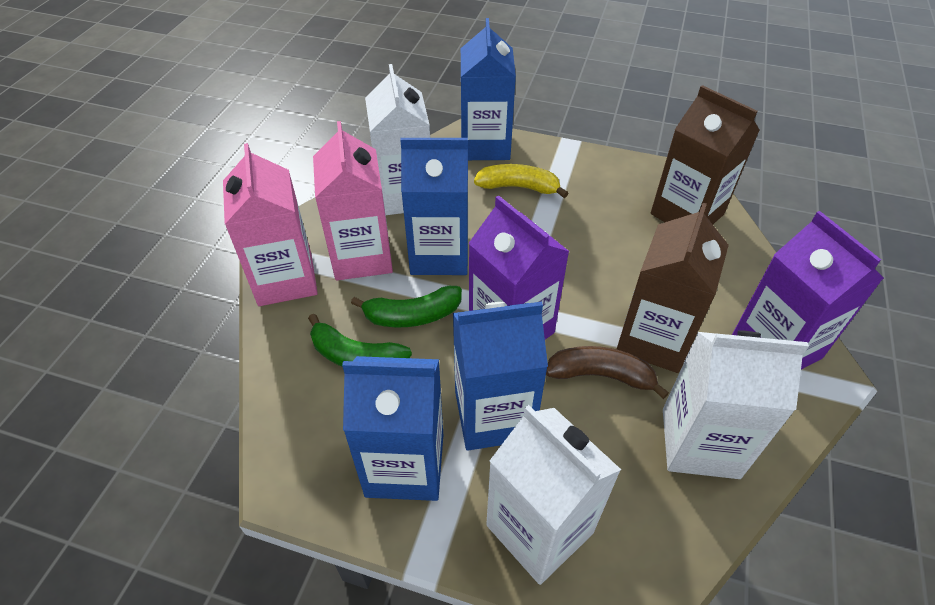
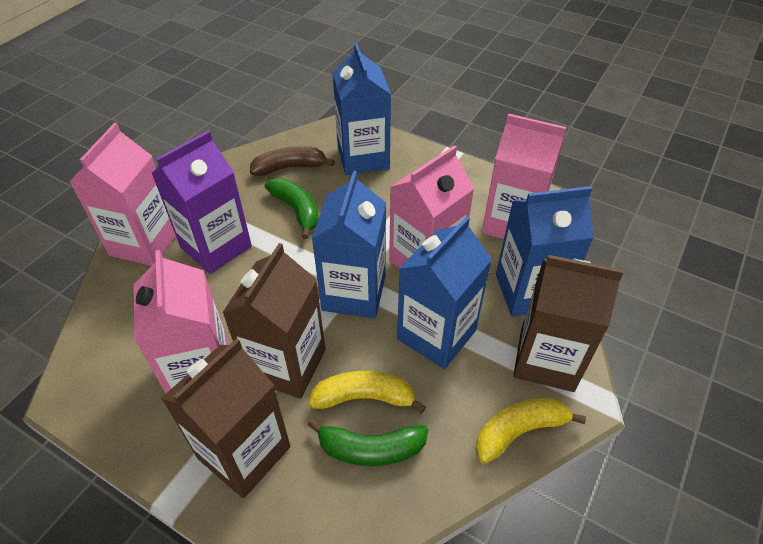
brown carton: 2 -> 3
pink carton: 2 -> 4
purple carton: 2 -> 1
white carton: 3 -> 0
yellow banana: 1 -> 2

